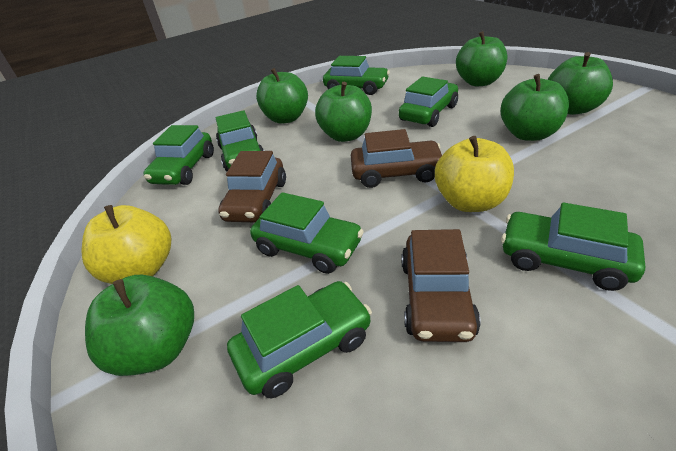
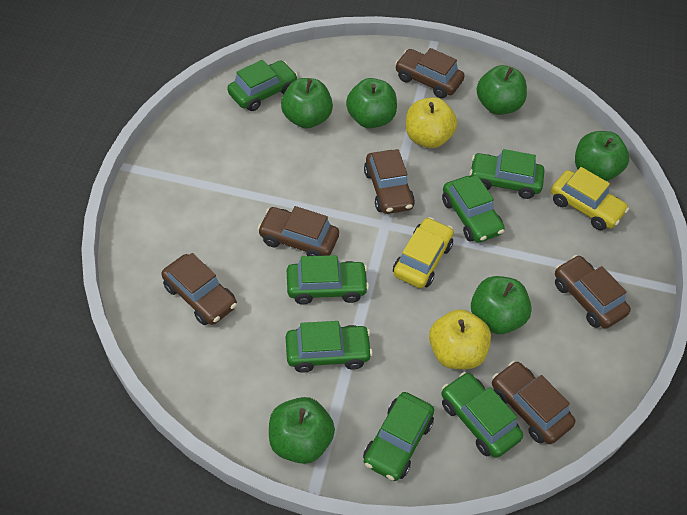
brown car: 3 -> 6
yellow car: 0 -> 2

